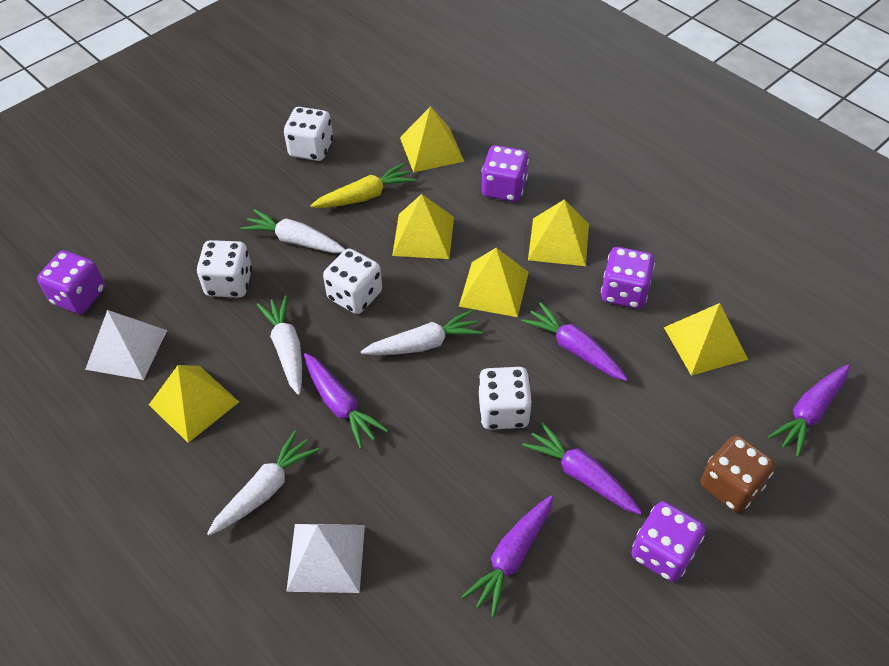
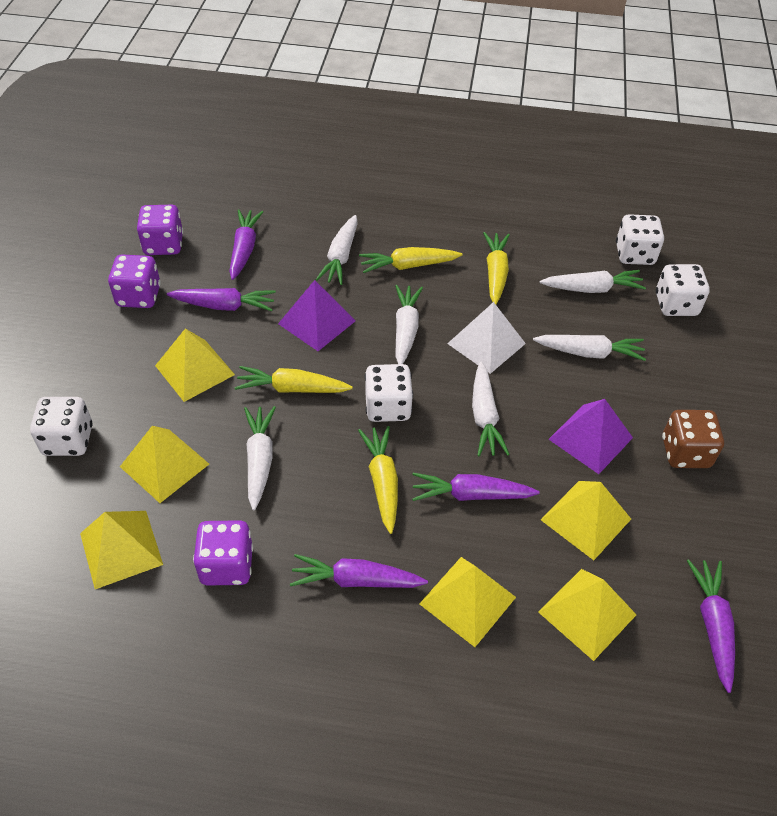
purple dice: 4 -> 3
purple pyramid: 0 -> 2
white carrot: 4 -> 6
white pyramid: 2 -> 1
yellow carrot: 1 -> 4

